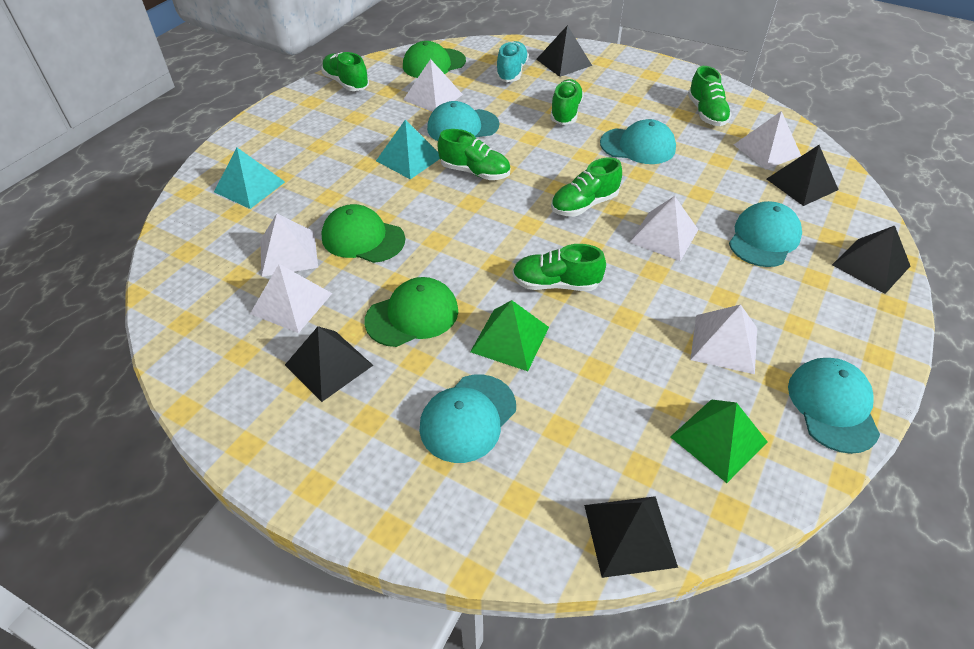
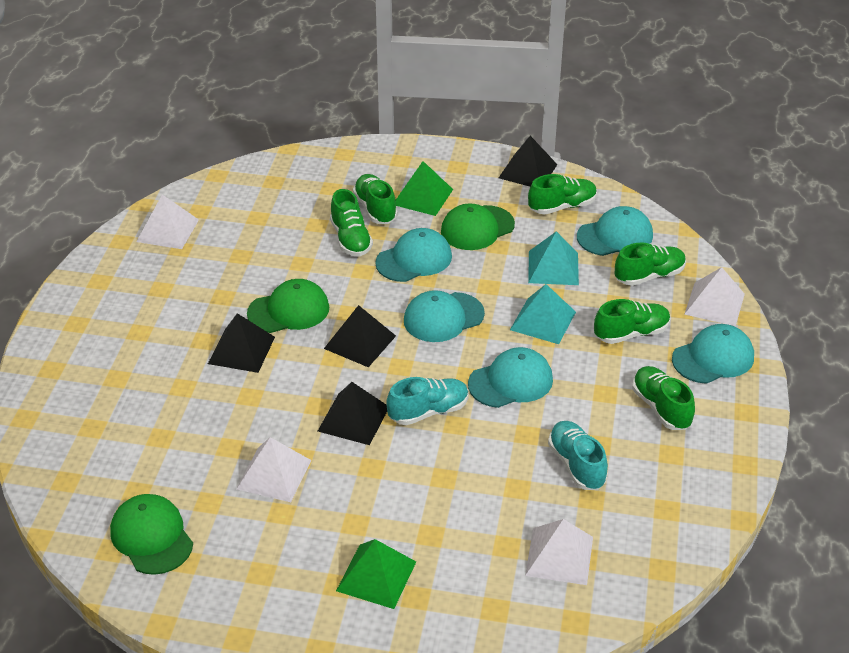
black pyramid: 5 -> 4
turquoise shoe: 1 -> 2
white pyramid: 6 -> 4

